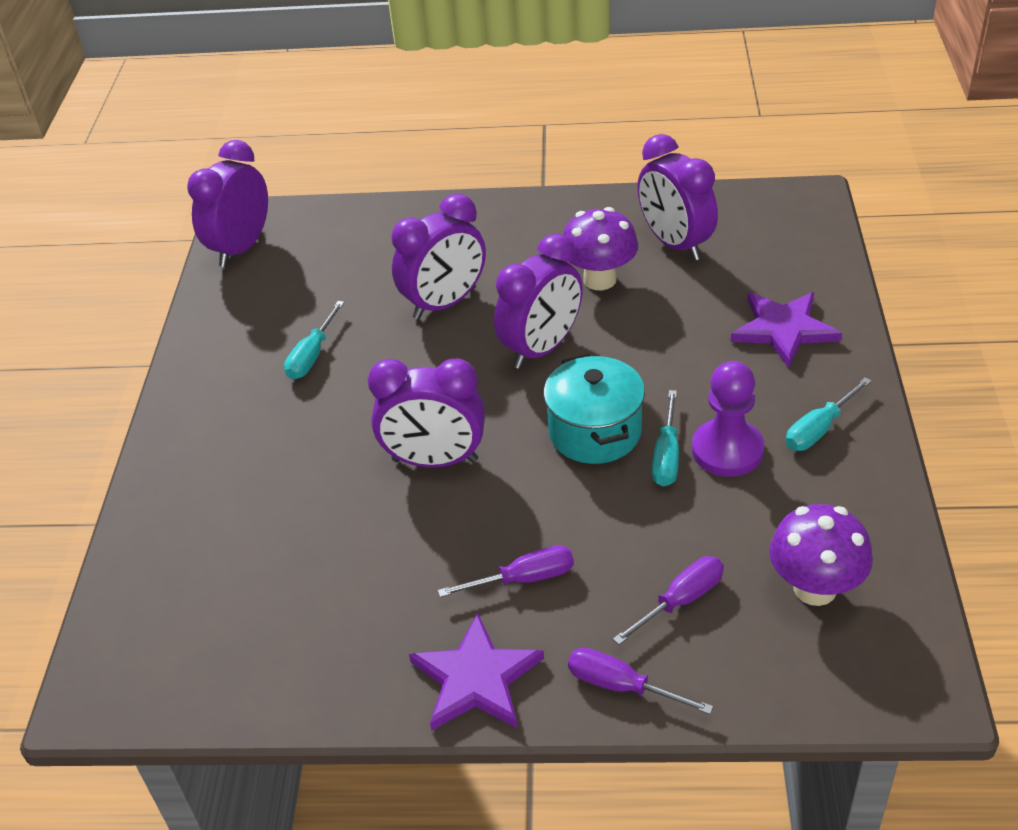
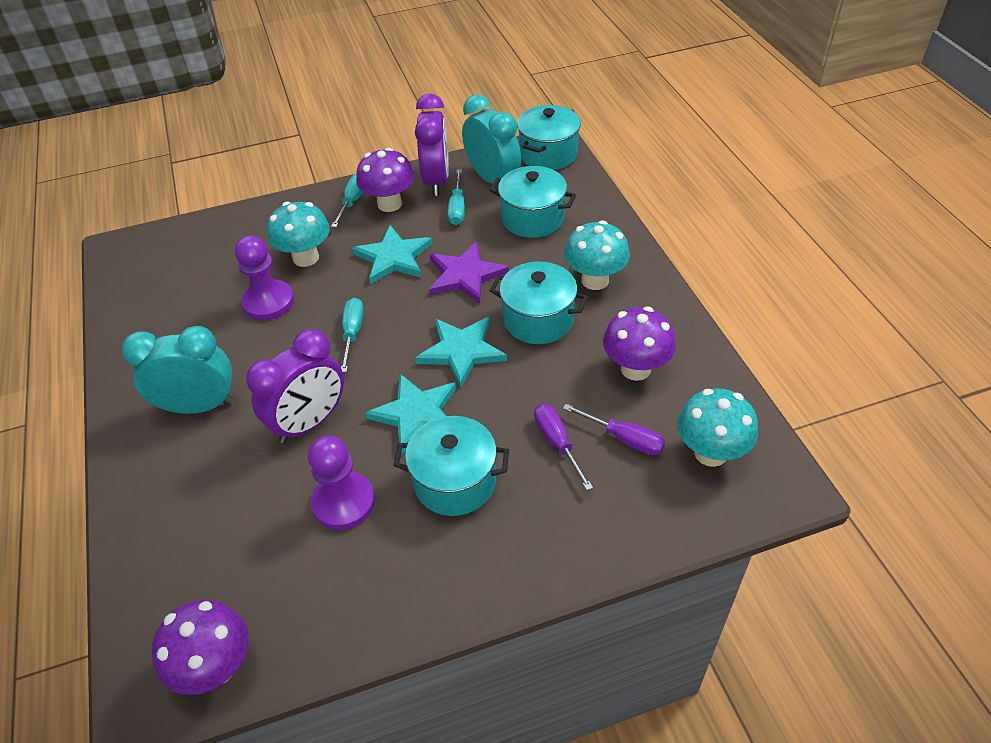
purple clock: 5 -> 2
purple mushroom: 2 -> 3
purple pawn: 1 -> 2
purple screwdriver: 3 -> 2
purple star: 2 -> 1
turquoise clock: 0 -> 2
turquoise mushroom: 0 -> 3
turquoise pot: 1 -> 4
turquoise star: 0 -> 3

